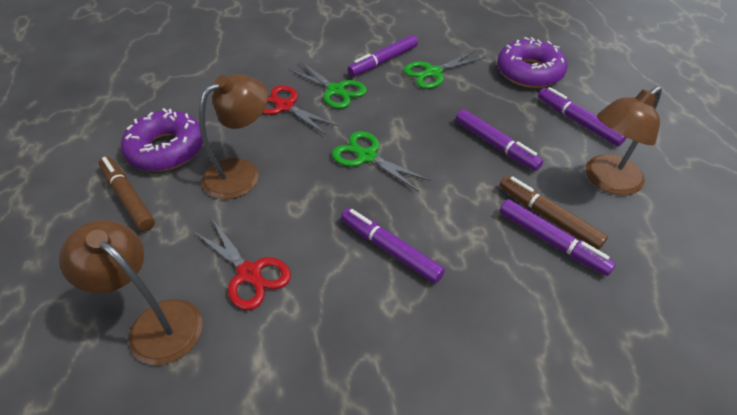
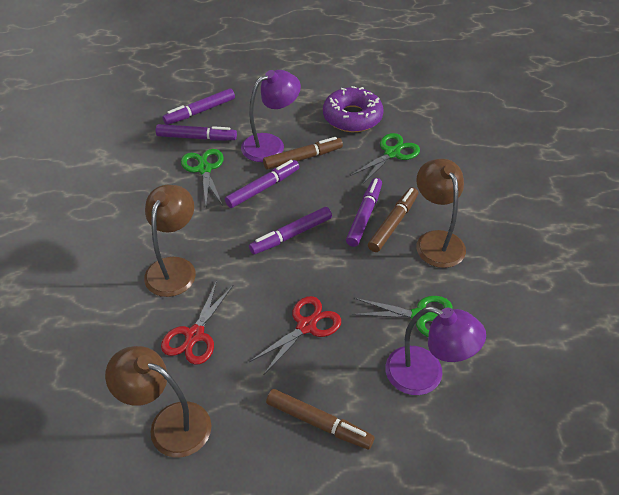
brown marker: 2 -> 3
purple donut: 2 -> 1
purple lamp: 0 -> 2

